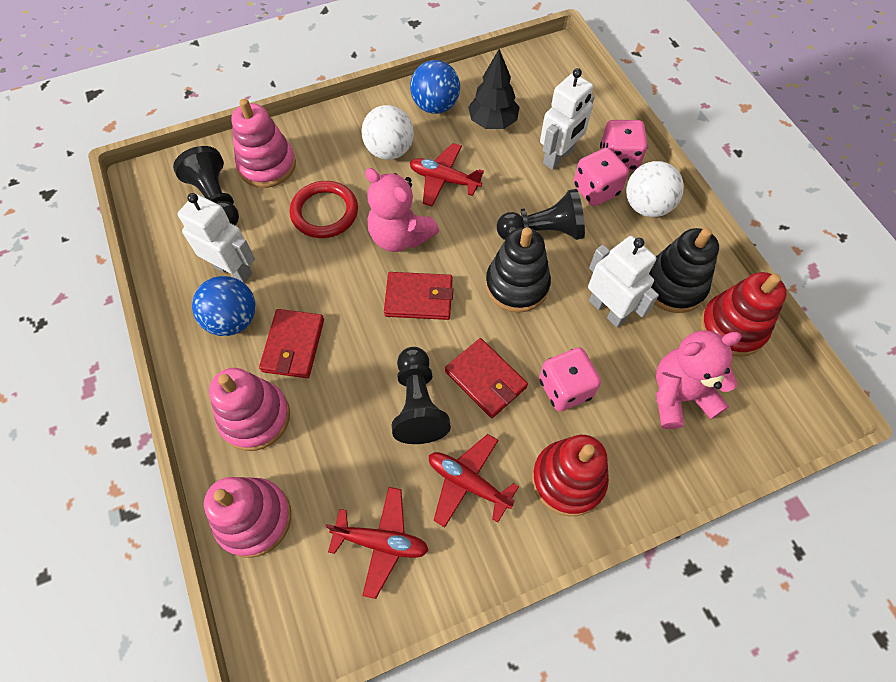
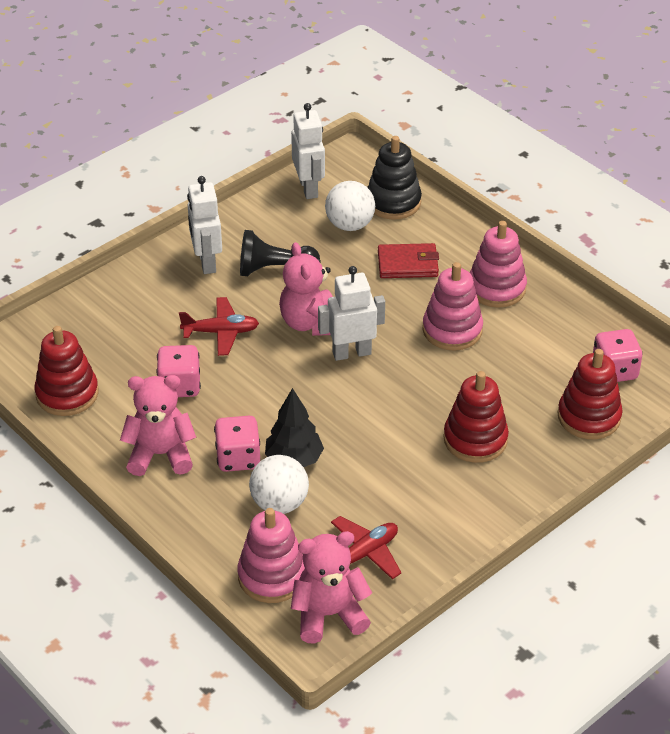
black pawn: 3 -> 1
black stacking toy: 2 -> 1
blue ball: 2 -> 0
pink teddy bear: 2 -> 3
red plane: 3 -> 2
red ring: 1 -> 0
red stacking toy: 2 -> 3
red wallet: 3 -> 1

